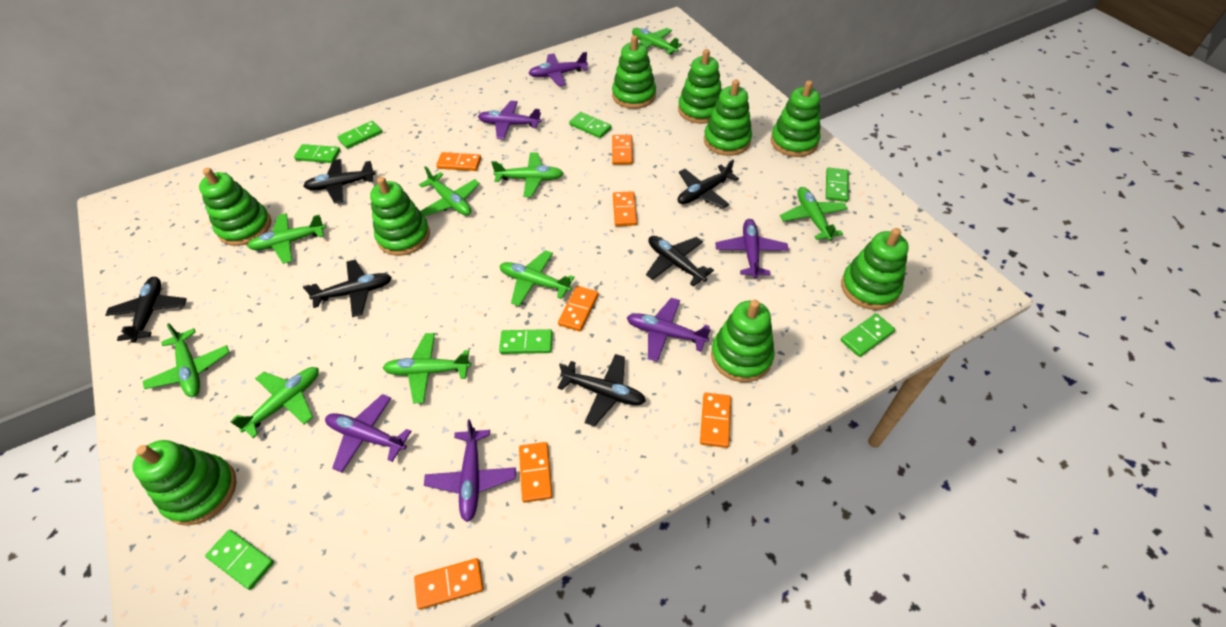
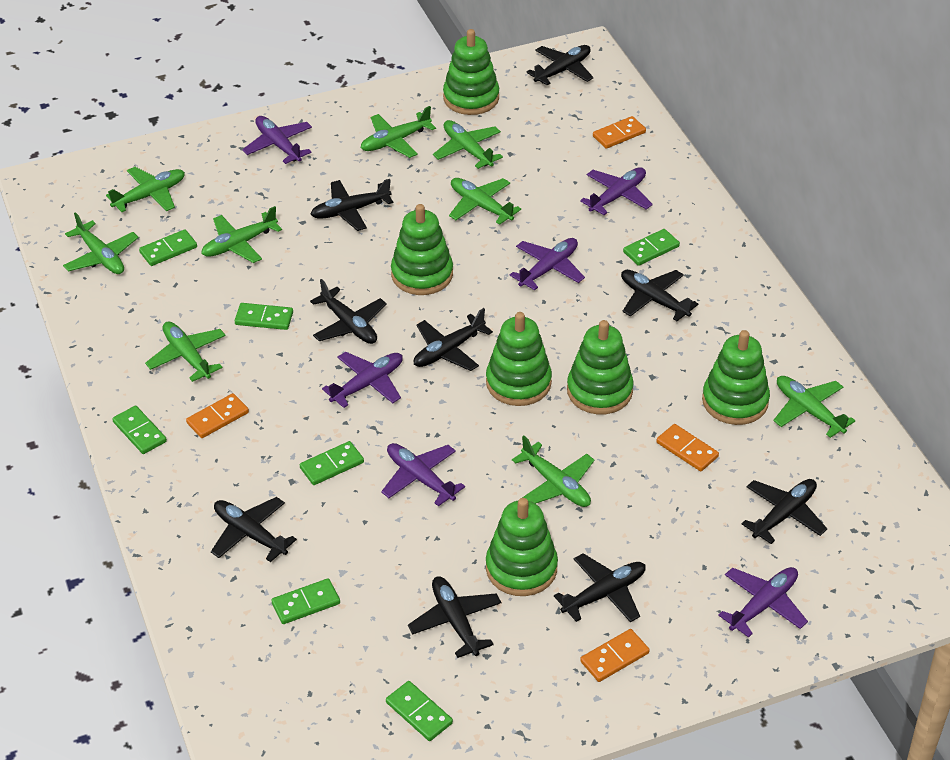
black plane: 6 -> 9
green stacking toy: 9 -> 6
orange domino: 7 -> 4

